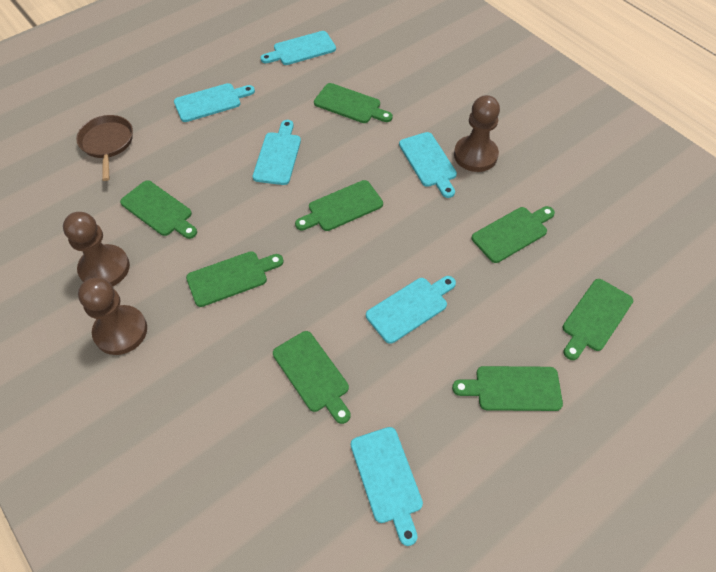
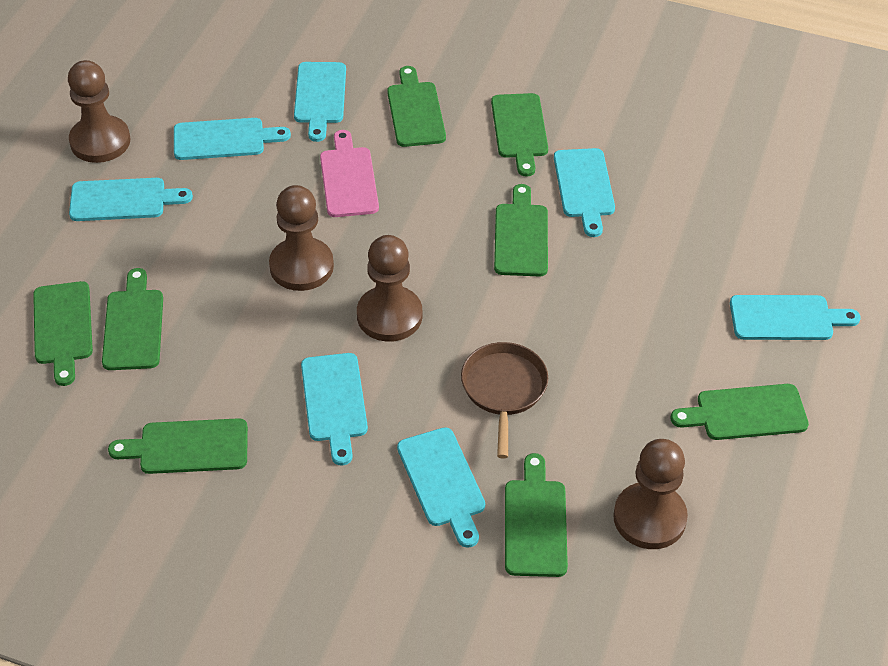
brown pawn: 3 -> 4
pink cutting board: 0 -> 1
turquoise cutting board: 6 -> 7

